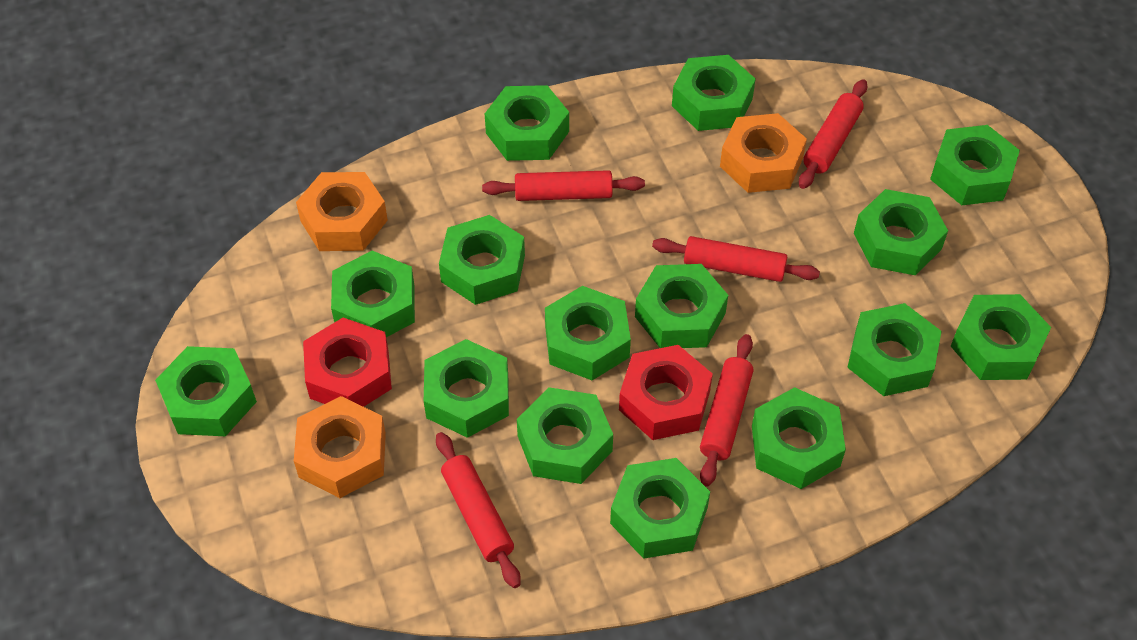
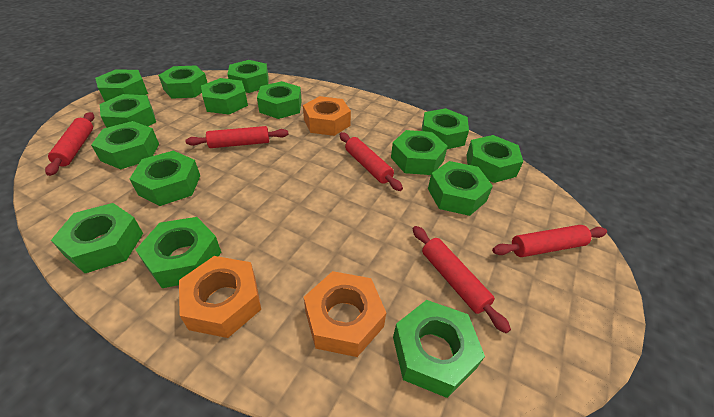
red nut: 2 -> 0

